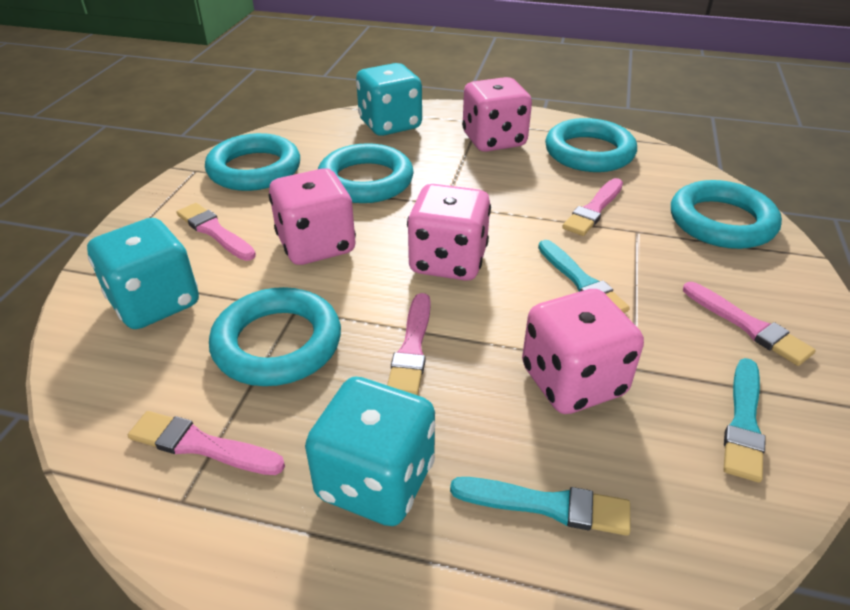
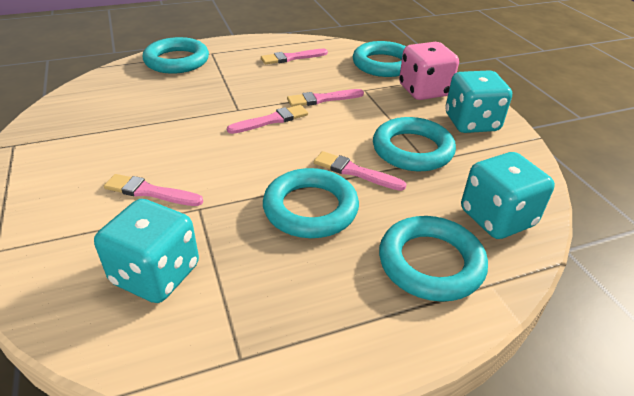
pink dice: 4 -> 1
turquoise brush: 3 -> 0

